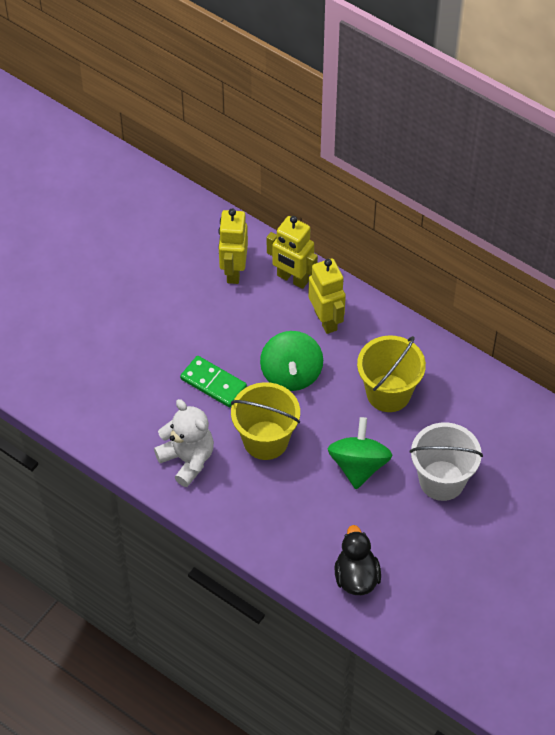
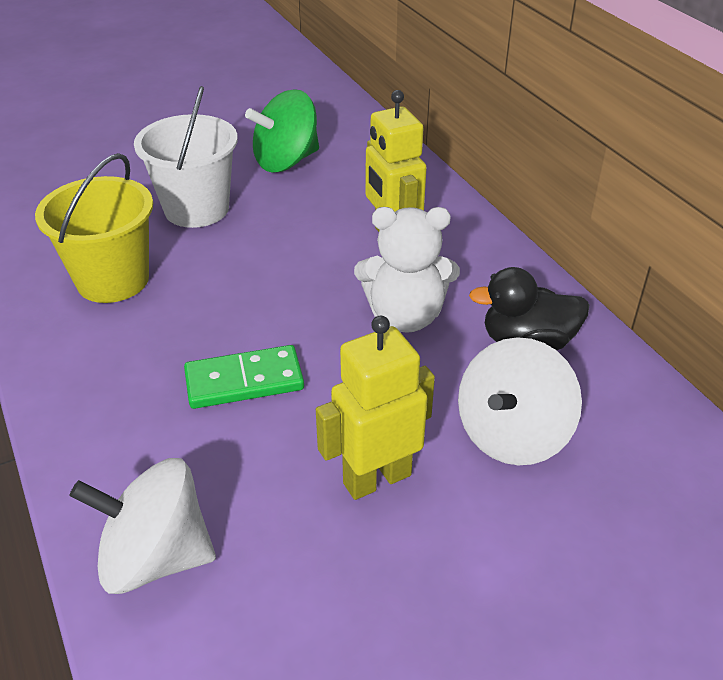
green spinning top: 2 -> 1
white spinning top: 0 -> 2
yellow bucket: 2 -> 1
yellow robot: 3 -> 2

